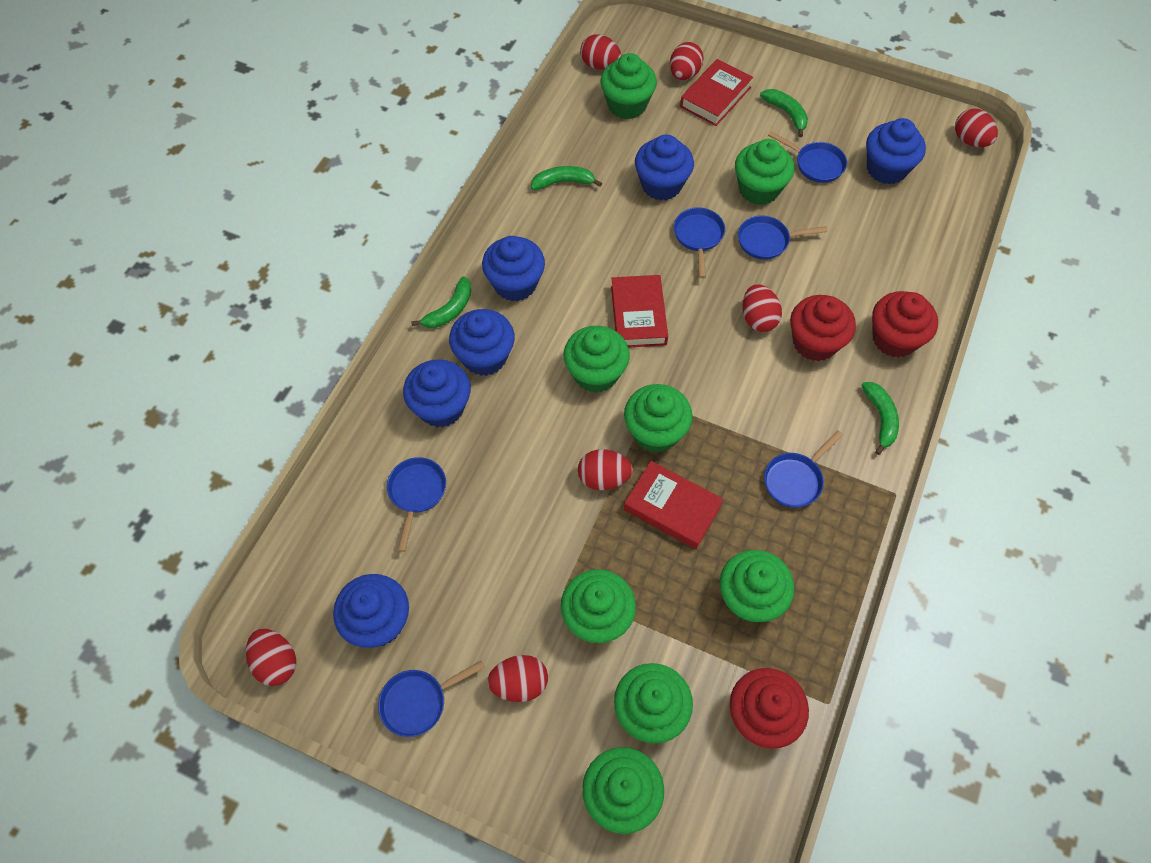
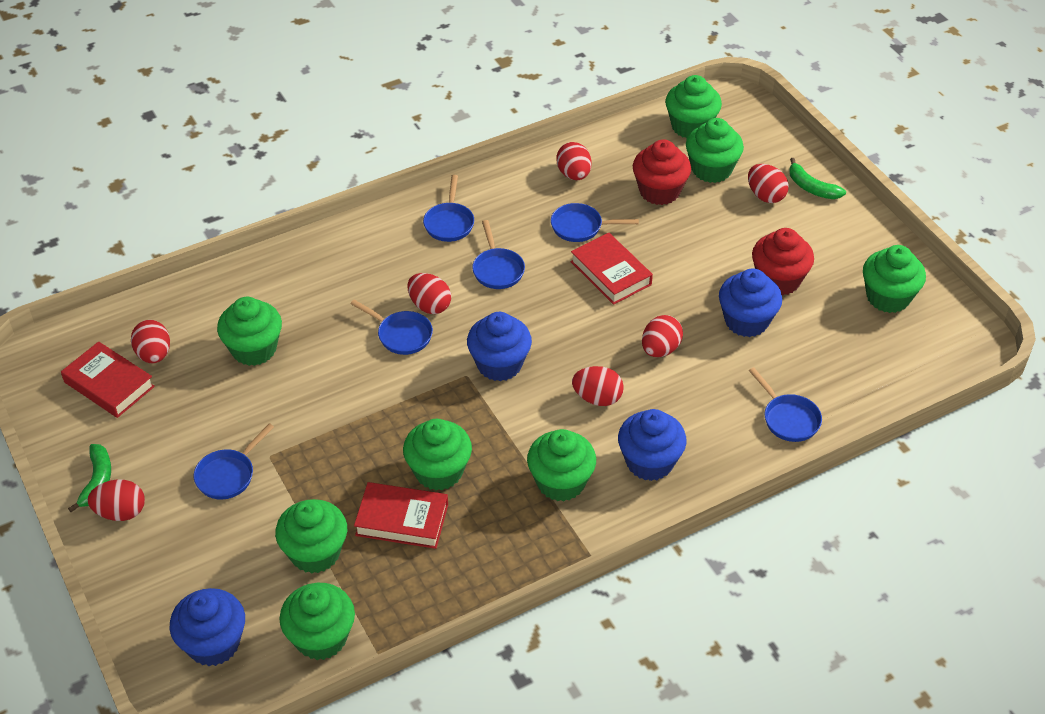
blue cupcake: 6 -> 4
green banana: 4 -> 2
red cupcake: 3 -> 2

